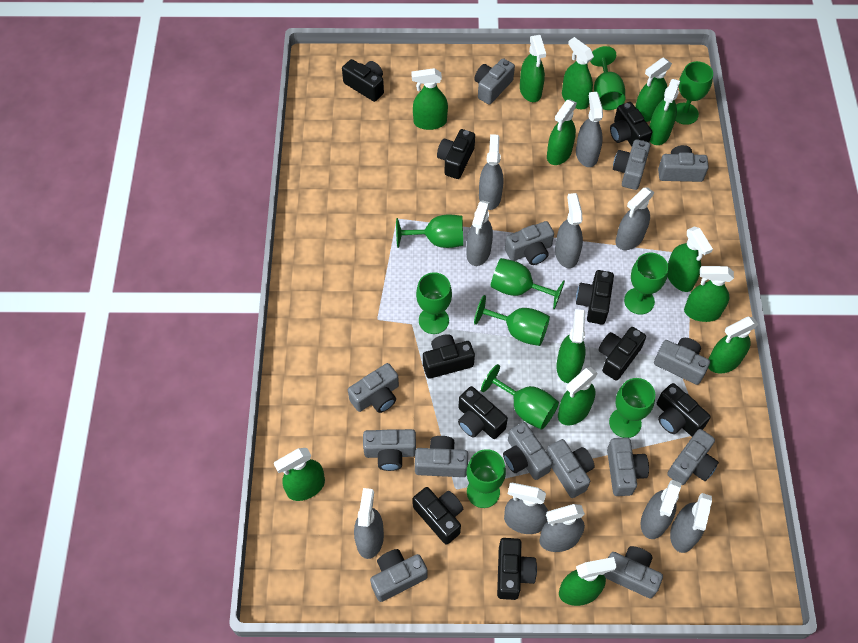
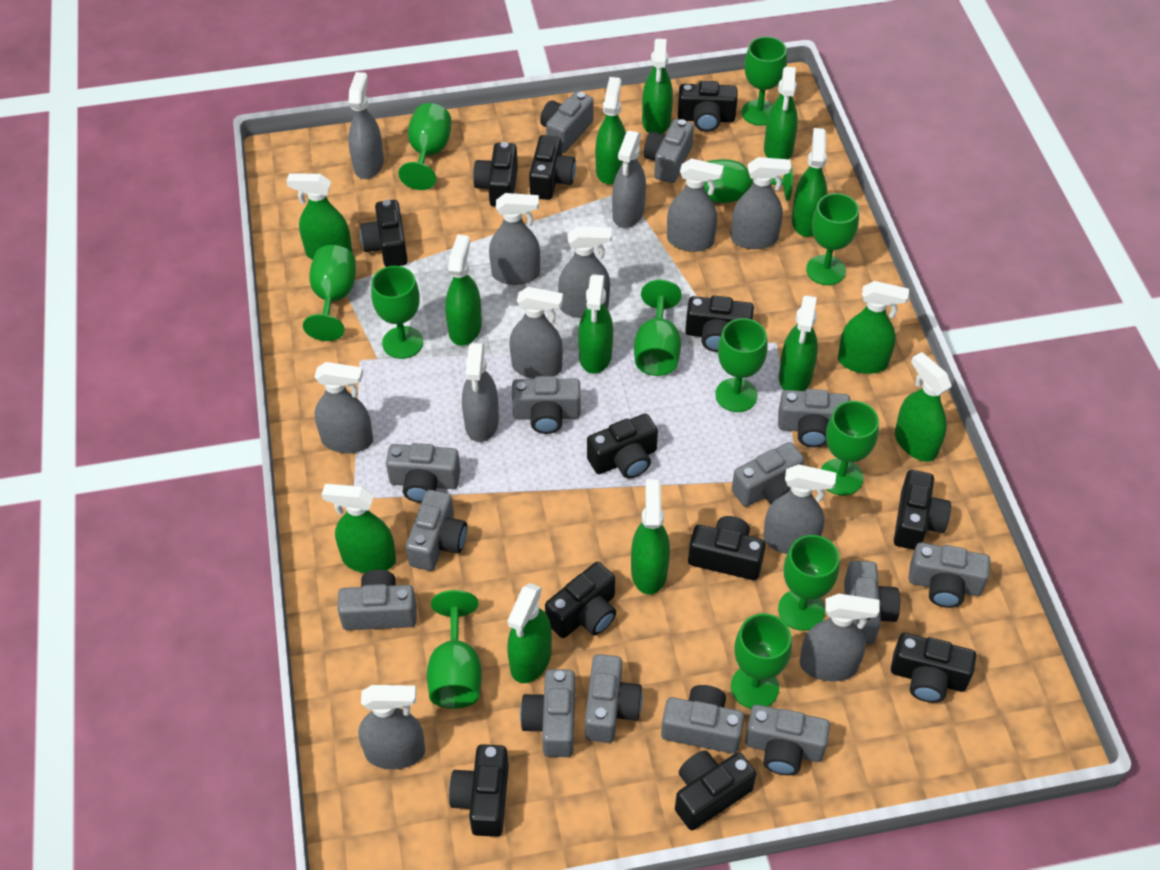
black camera: 10 -> 12
green goblet: 10 -> 12
grey spray bottle: 10 -> 12

